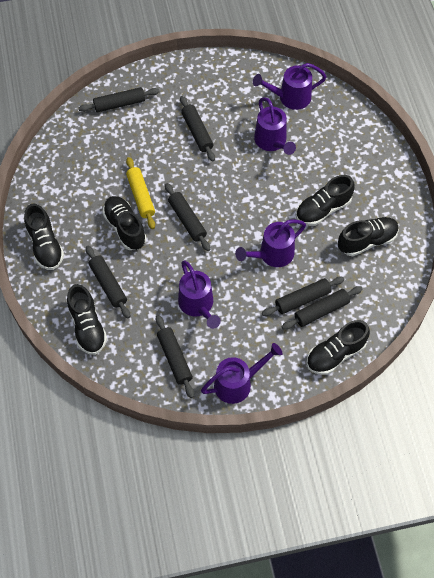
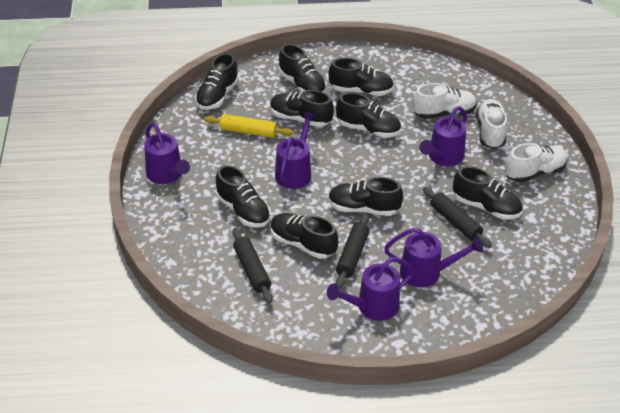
black rolling pin: 7 -> 3
black shoe: 6 -> 9
white shoe: 0 -> 3

